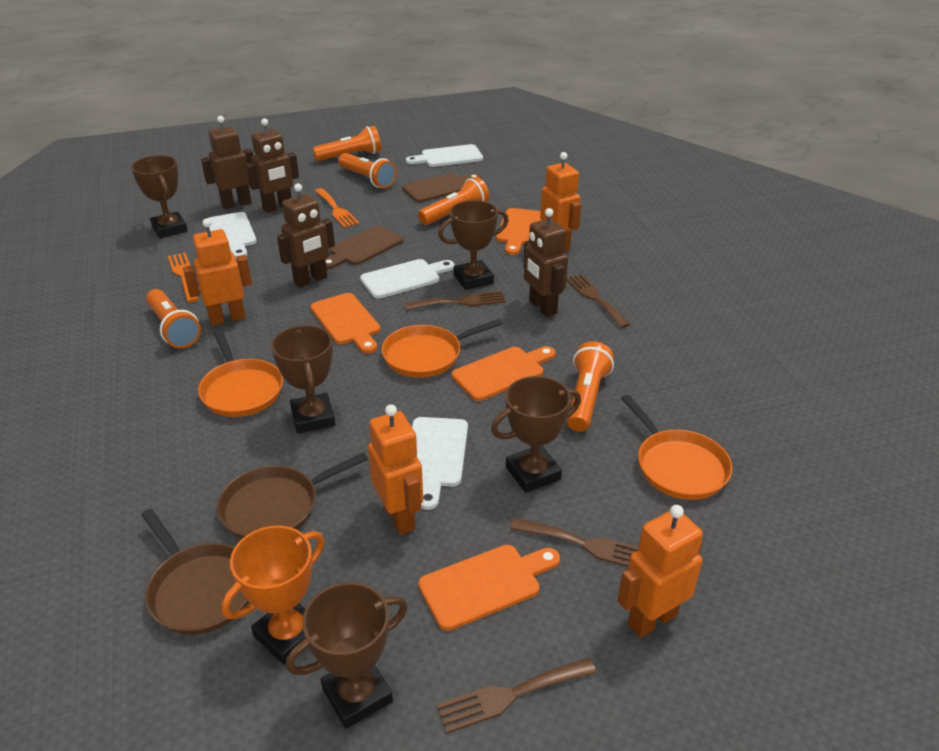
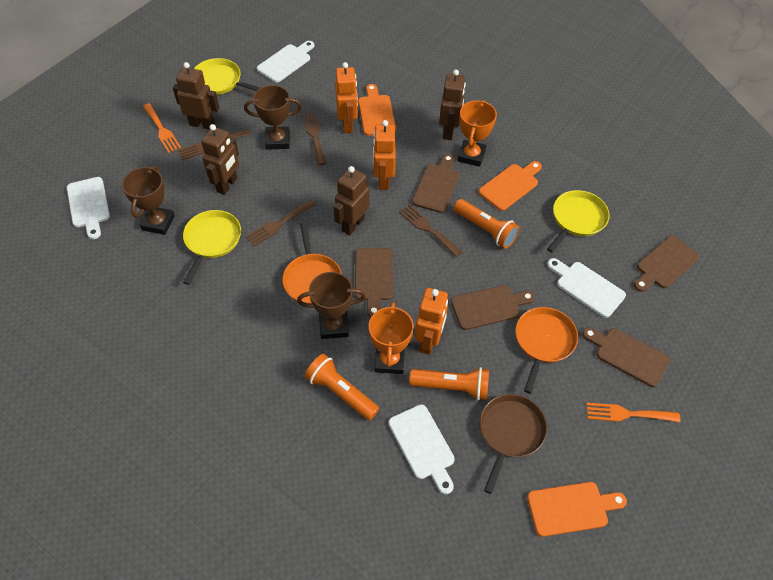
brown cutting board: 2 -> 5
brown pan: 2 -> 1
brown trophy: 5 -> 3
orange cutting board: 4 -> 3
orange flashlight: 5 -> 3
orange pan: 3 -> 2
orange robot: 4 -> 3
orange trophy: 1 -> 2
yellow pan: 0 -> 3

